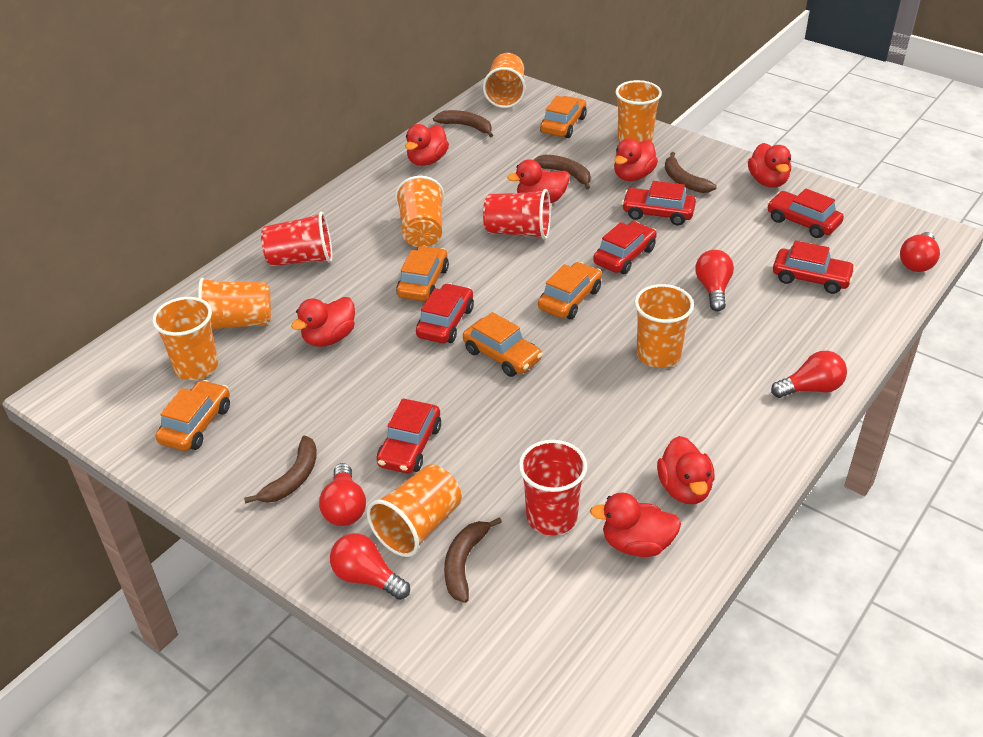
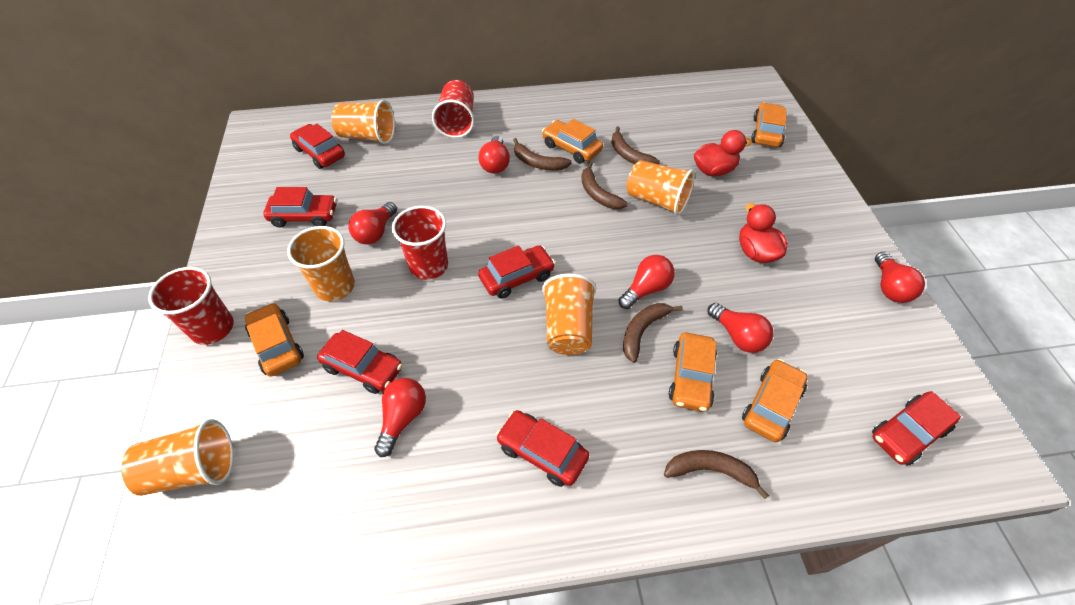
orange cup: 7 -> 5
red duck: 7 -> 2
red light bulb: 5 -> 6

